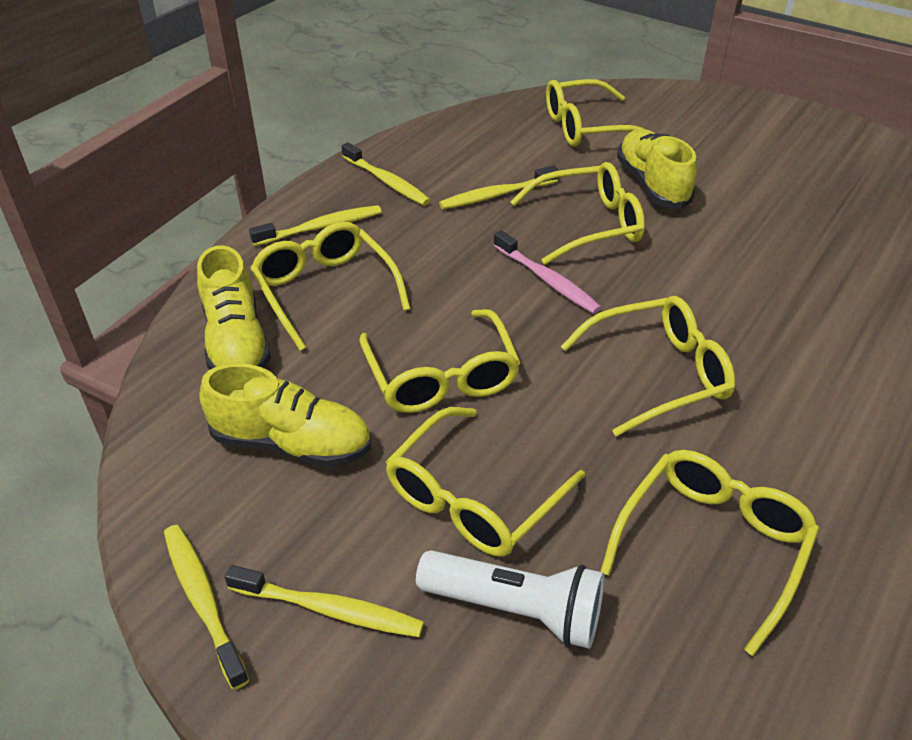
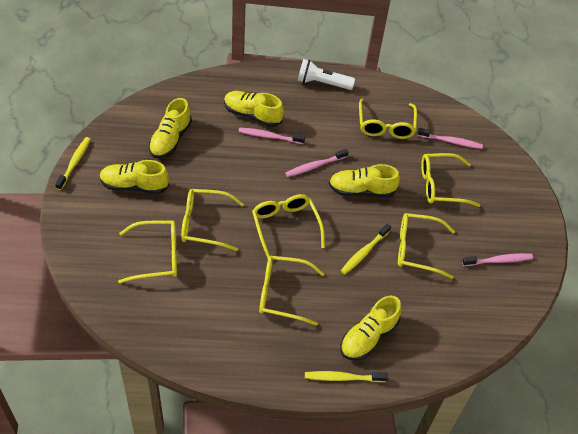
pink toothbrush: 1 -> 4
yellow shoe: 3 -> 5
yellow toothbrush: 5 -> 3

